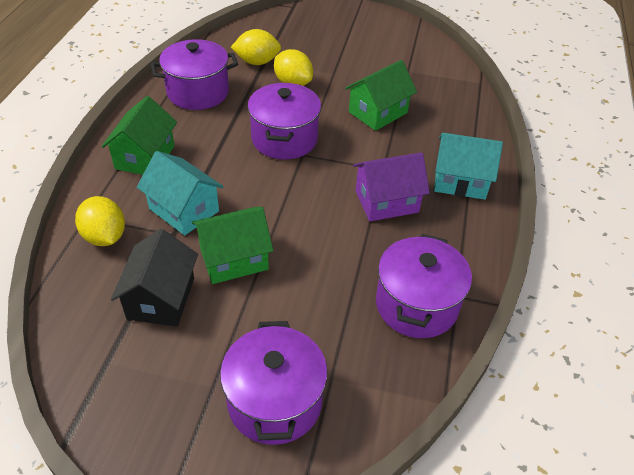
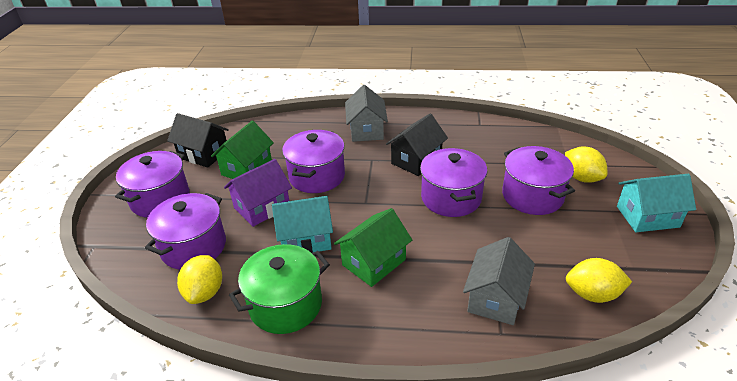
black house: 1 -> 2
green house: 3 -> 2
green pot: 0 -> 1
grey house: 0 -> 2
purple pot: 4 -> 5

